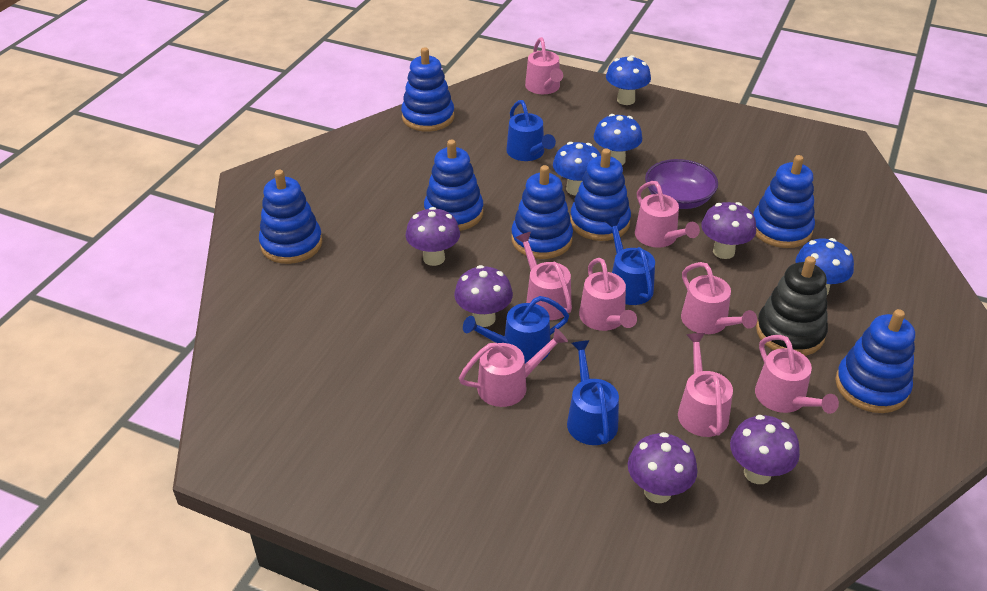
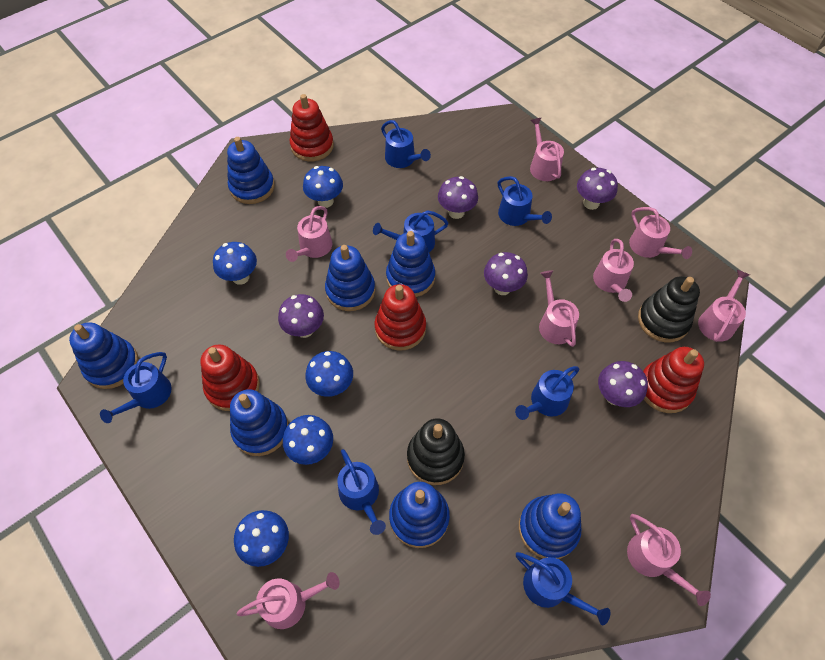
black stacking toy: 1 -> 2
blue mushroom: 4 -> 5
blue watering can: 4 -> 7
purple bowl: 1 -> 0
red stacking toy: 0 -> 4

